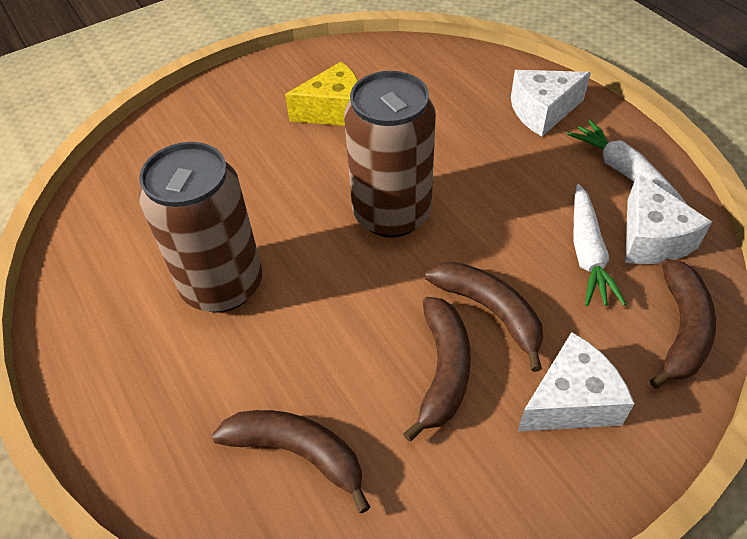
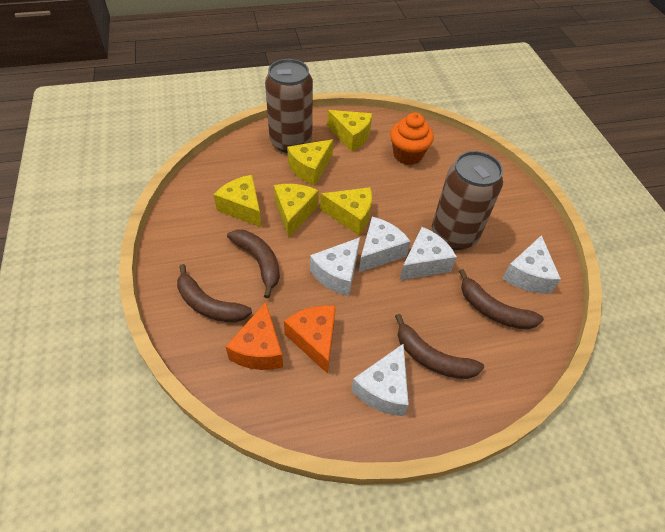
orange cheese: 0 -> 2
orange cupcake: 0 -> 1
white carrot: 2 -> 0
white cheese: 3 -> 5
yellow cheese: 1 -> 5

